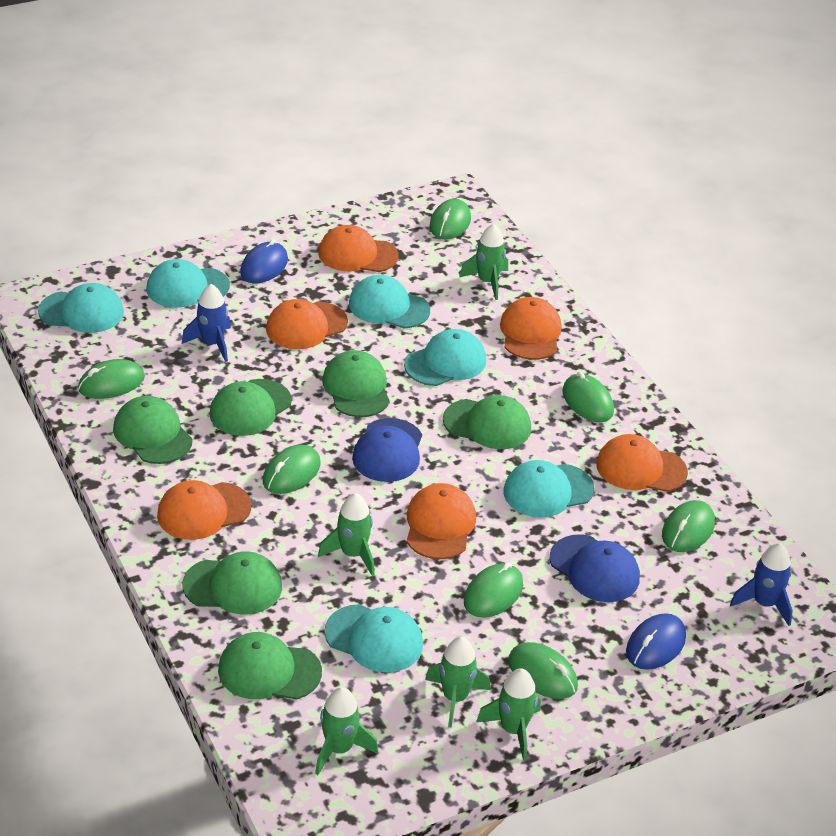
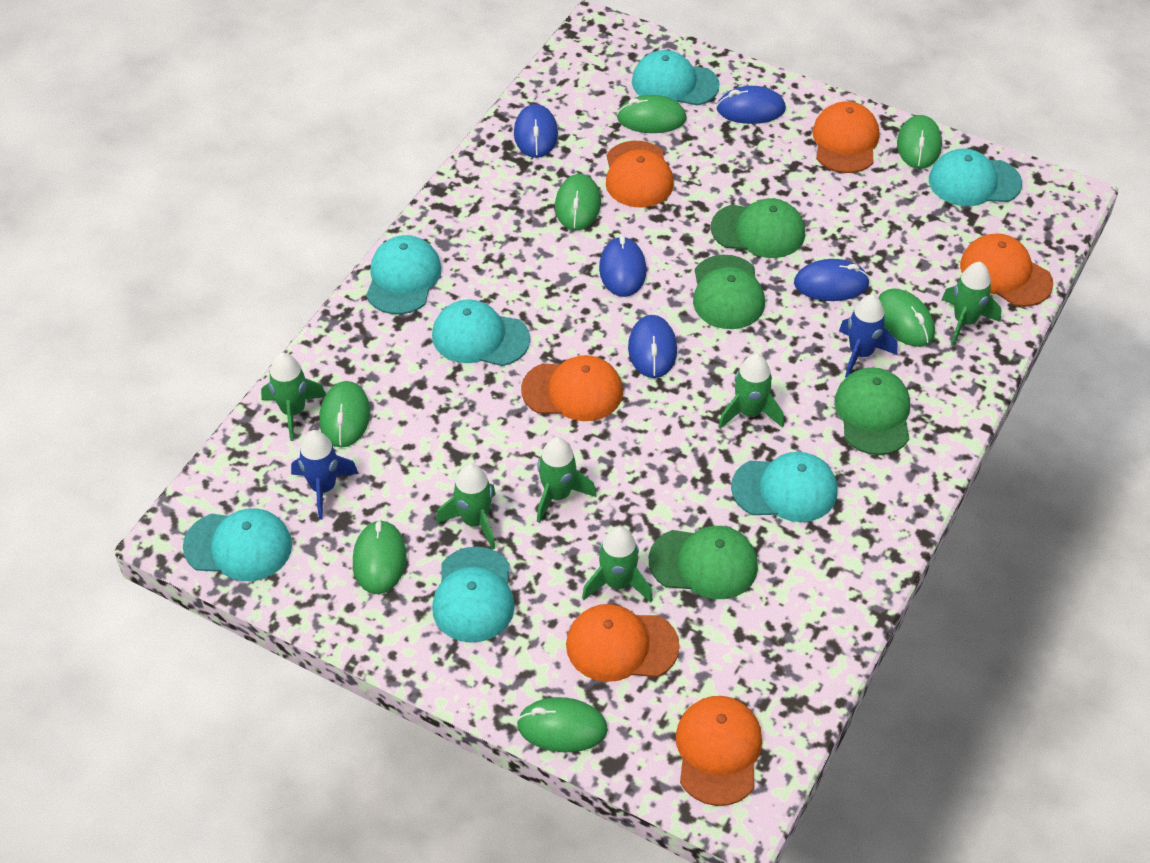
blue cap: 2 -> 0
blue mouse: 2 -> 5
green cap: 6 -> 4
green rocket: 5 -> 6
turquoise cap: 6 -> 7

